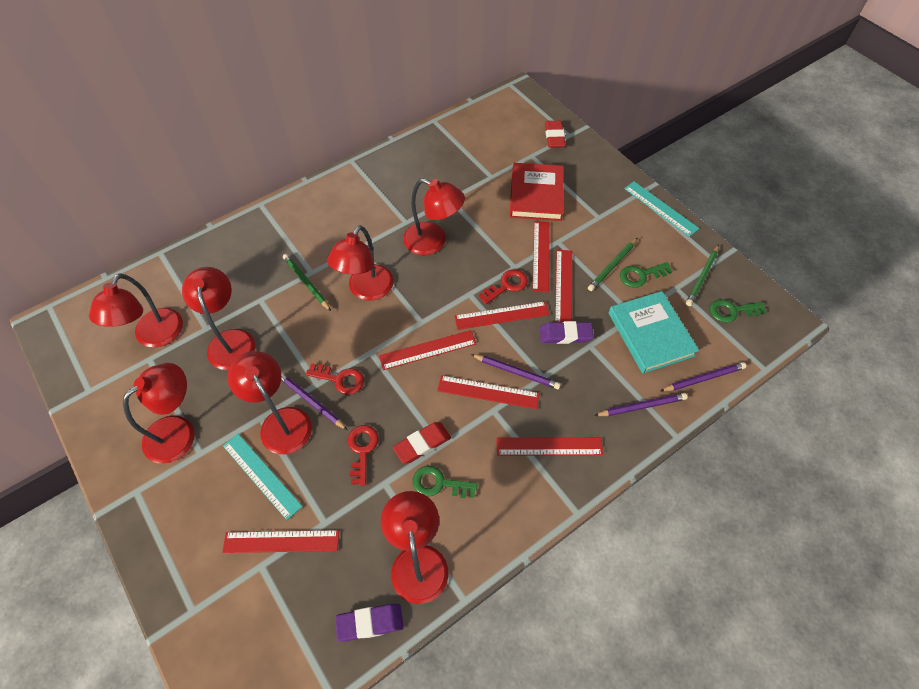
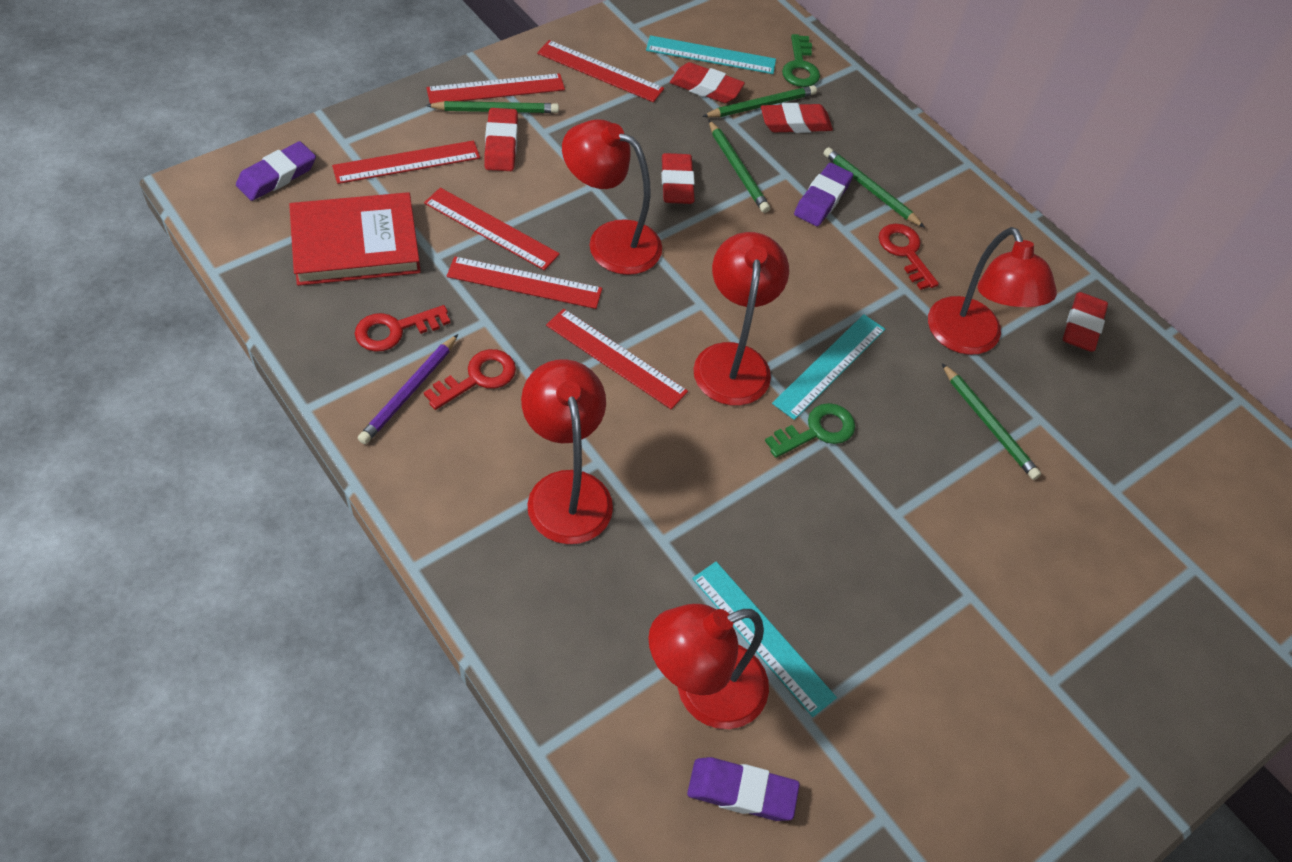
green key: 3 -> 2
green pencil: 3 -> 5
purple eraser: 2 -> 3
purple pencil: 4 -> 1
red eraser: 2 -> 5
red lamp: 7 -> 5
red ruler: 7 -> 6
turquoise book: 1 -> 0
turquoise ruler: 2 -> 3

